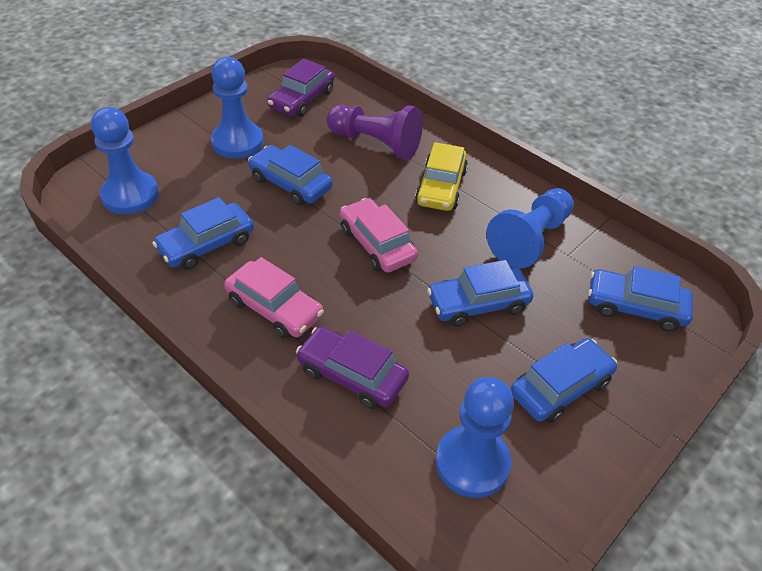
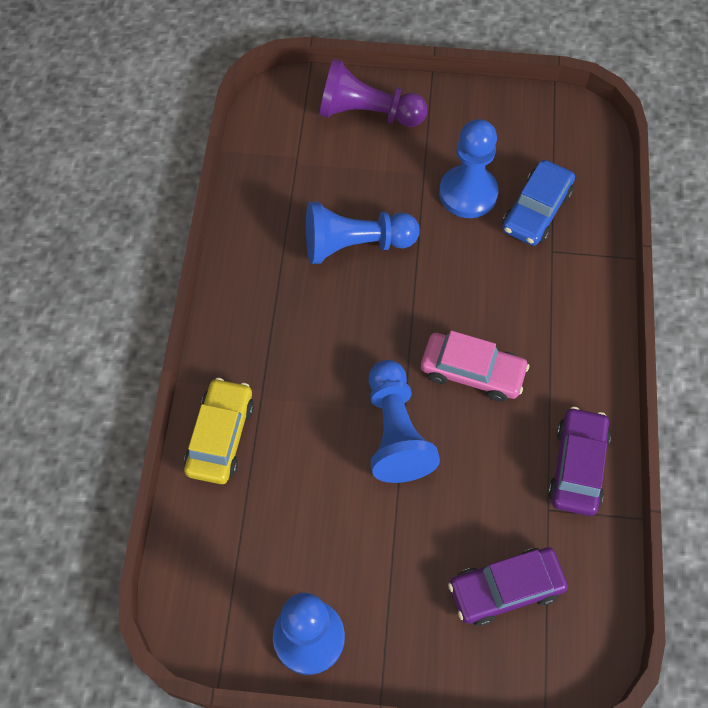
blue car: 5 -> 1
pink car: 2 -> 1

